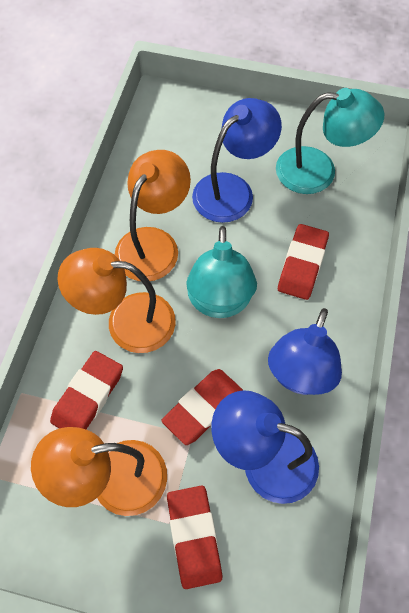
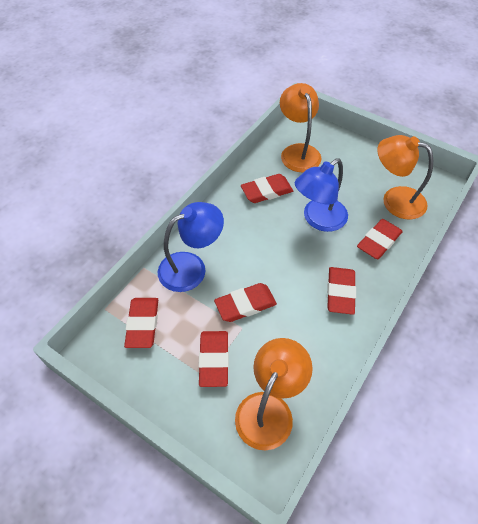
blue lamp: 3 -> 2
red eraser: 4 -> 6
turquoise lamp: 2 -> 0

